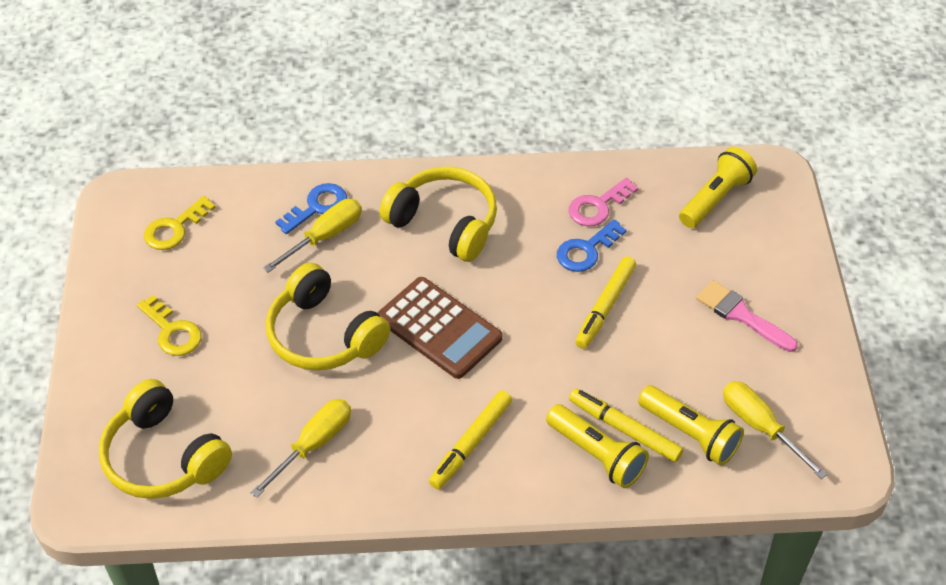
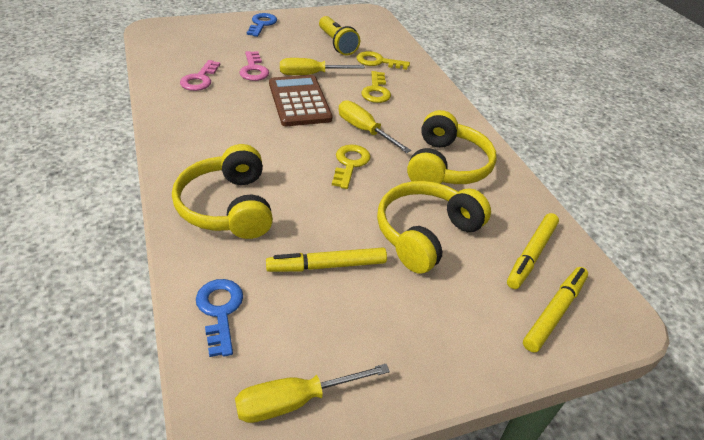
pink brush: 1 -> 0
pink key: 1 -> 2
yellow flashlight: 3 -> 1
yellow key: 2 -> 3

